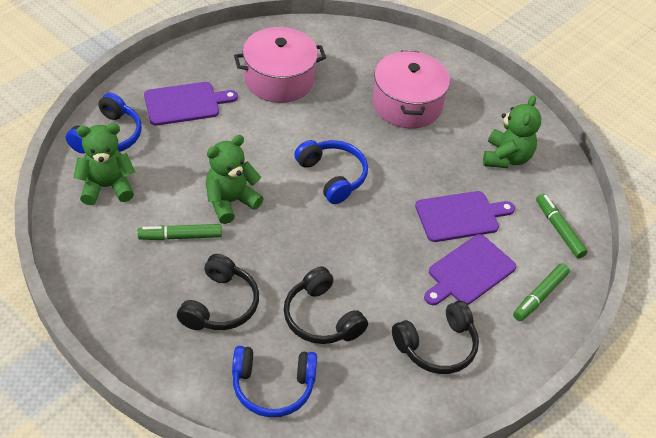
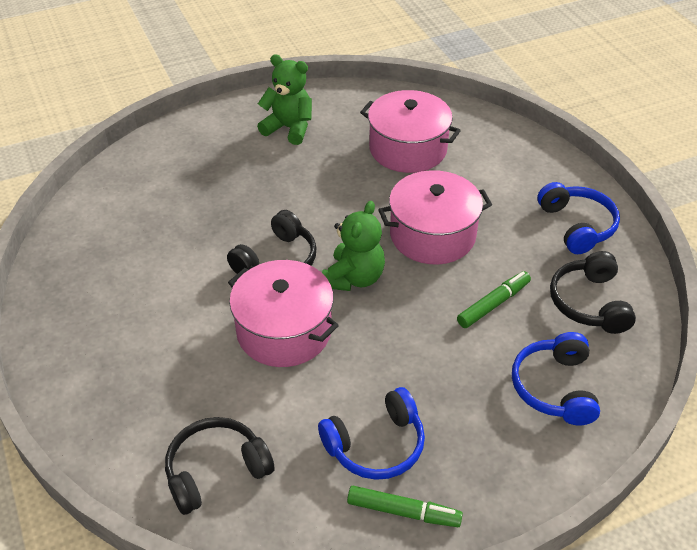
green marker: 3 -> 2
green teddy bear: 3 -> 2
pink pot: 2 -> 3
purple cutting board: 3 -> 0

